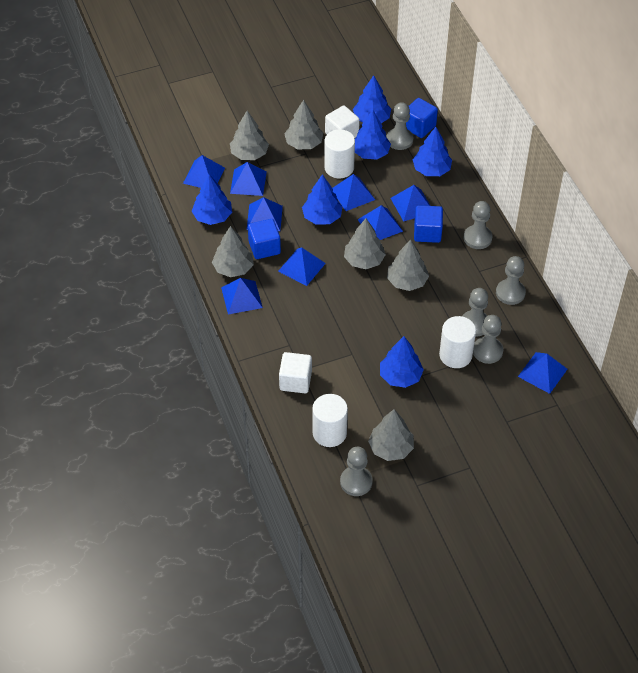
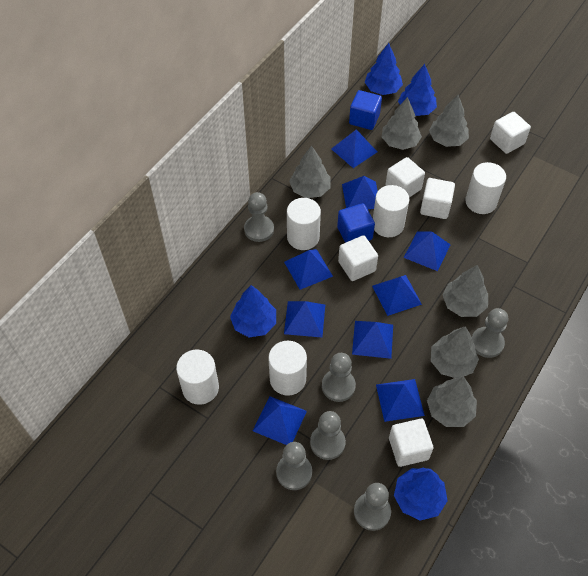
blue cube: 3 -> 2
blue tree: 6 -> 4
white cube: 2 -> 5
white cylinder: 3 -> 5

